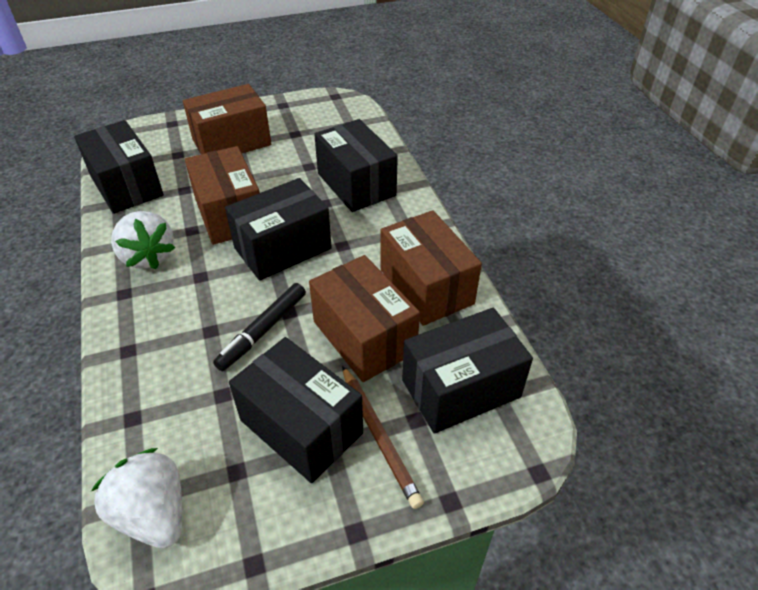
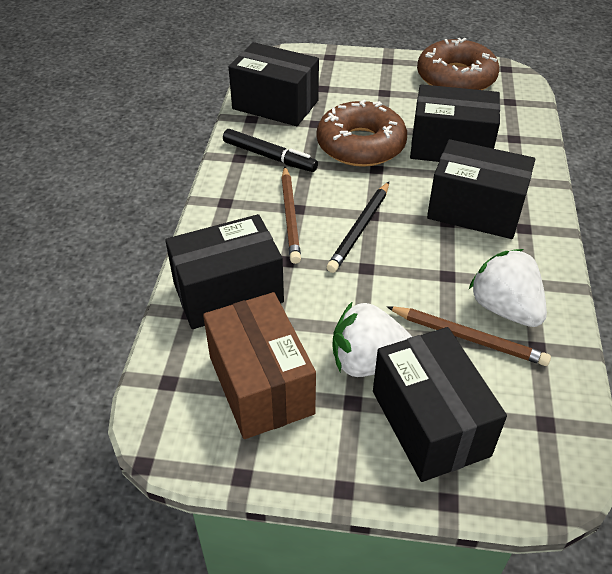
black pencil: 0 -> 1
brown box: 4 -> 1
brown donut: 0 -> 2
brown pencil: 1 -> 2

